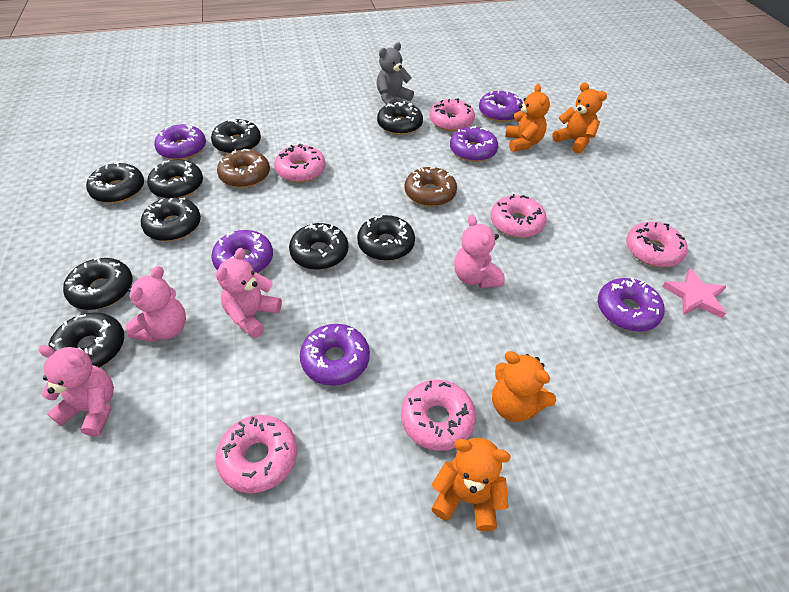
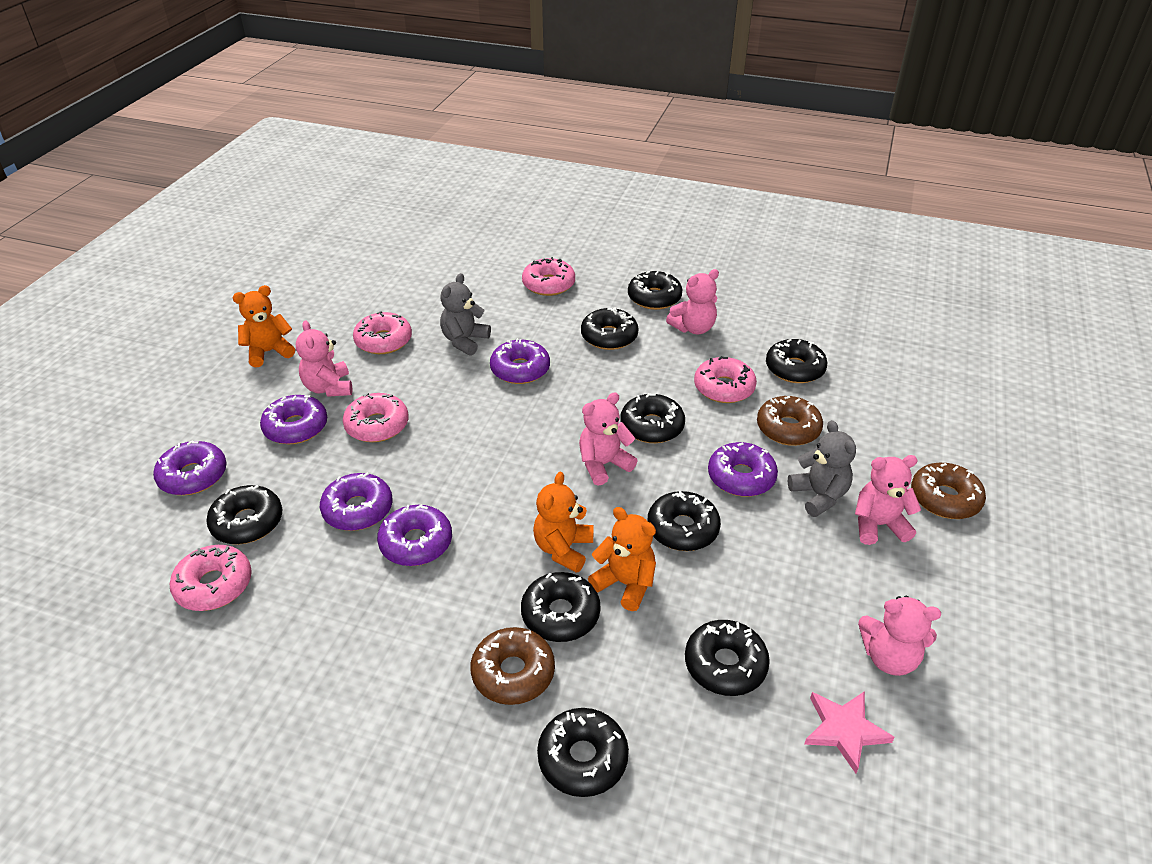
brown donut: 2 -> 3
grey teddy bear: 1 -> 2
orange teddy bear: 4 -> 3
pink donut: 6 -> 5
pink teddy bear: 4 -> 5

